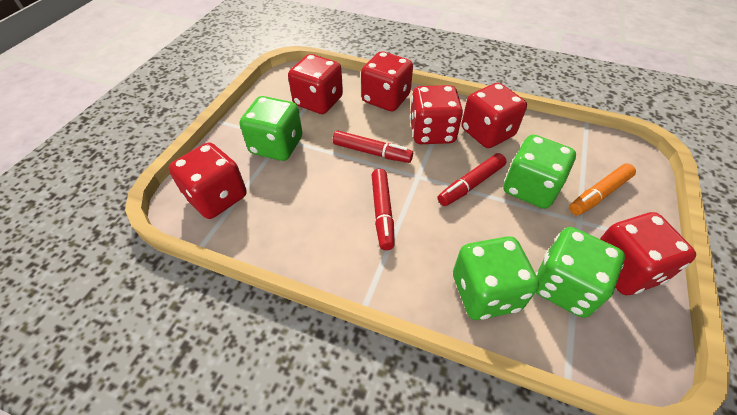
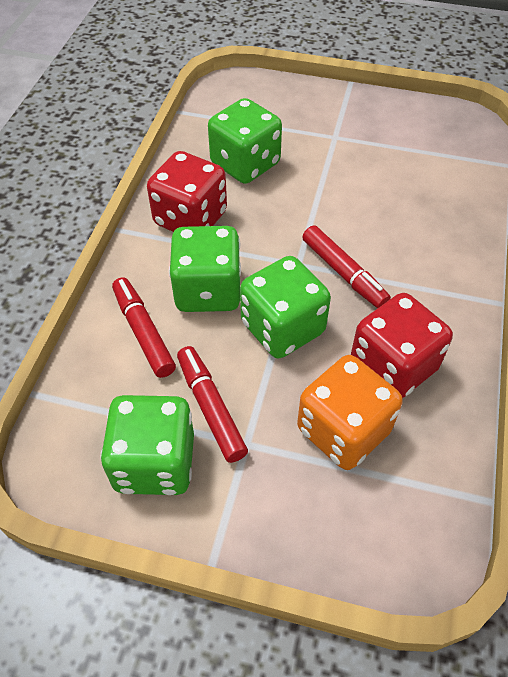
orange dice: 0 -> 1
orange marker: 1 -> 0
red dice: 6 -> 2

